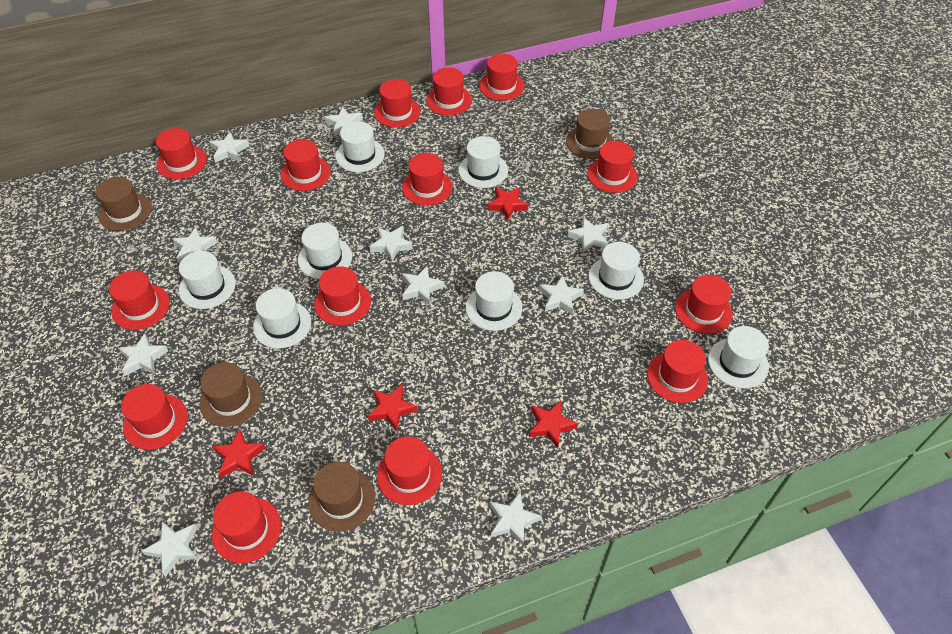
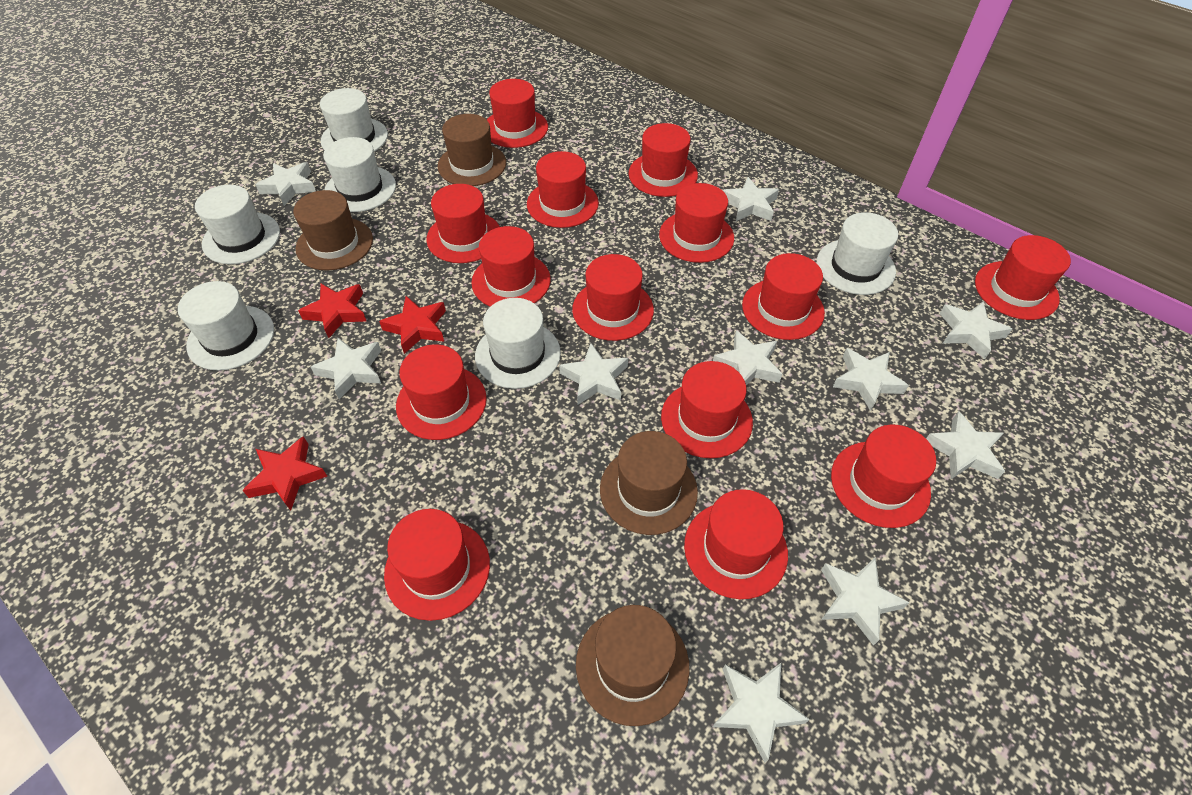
red star: 4 -> 3
white hat: 8 -> 6

